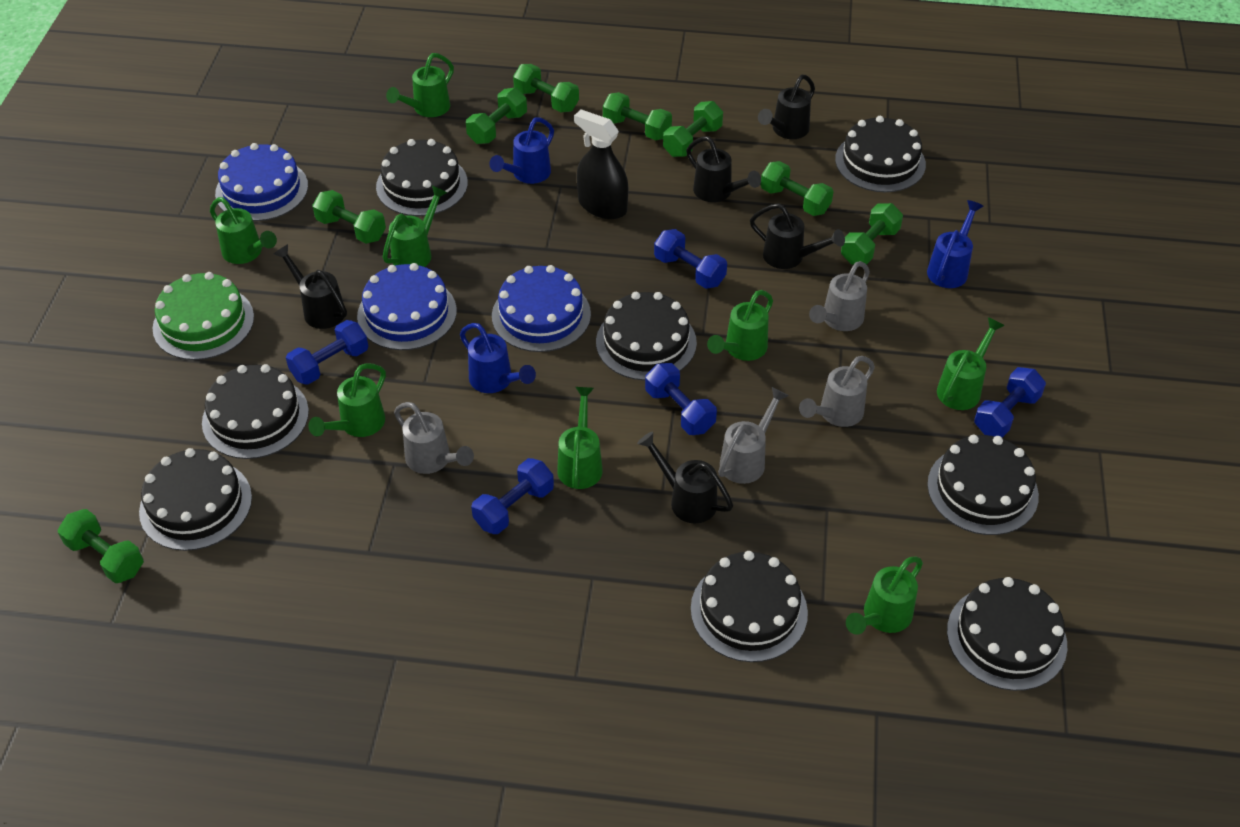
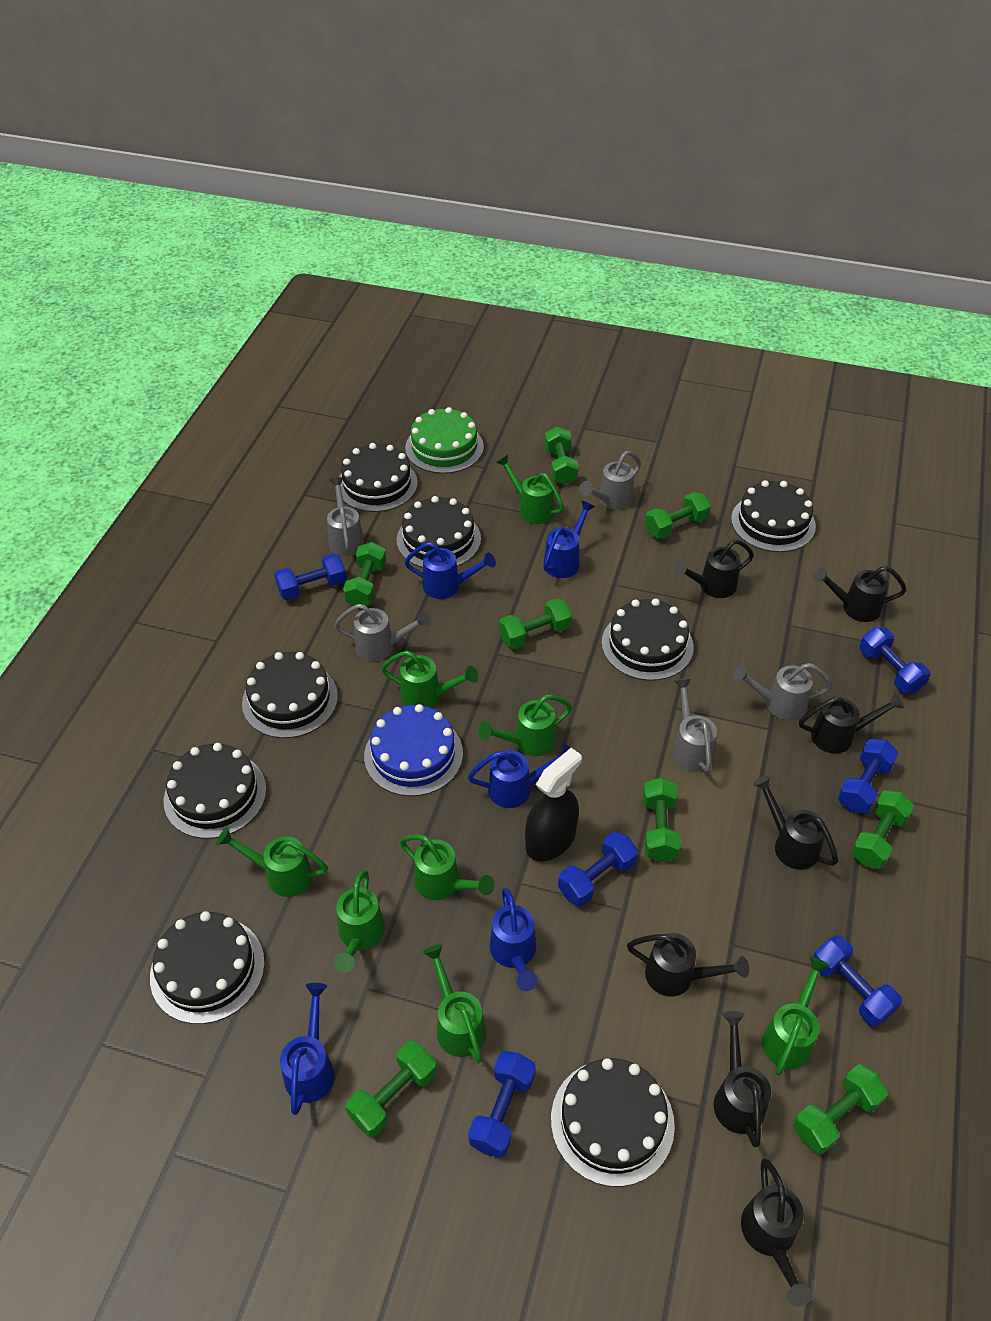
black watering can: 5 -> 7
blue cake: 3 -> 1
blue dumbbell: 5 -> 6
blue watering can: 3 -> 5
grey watering can: 4 -> 5

